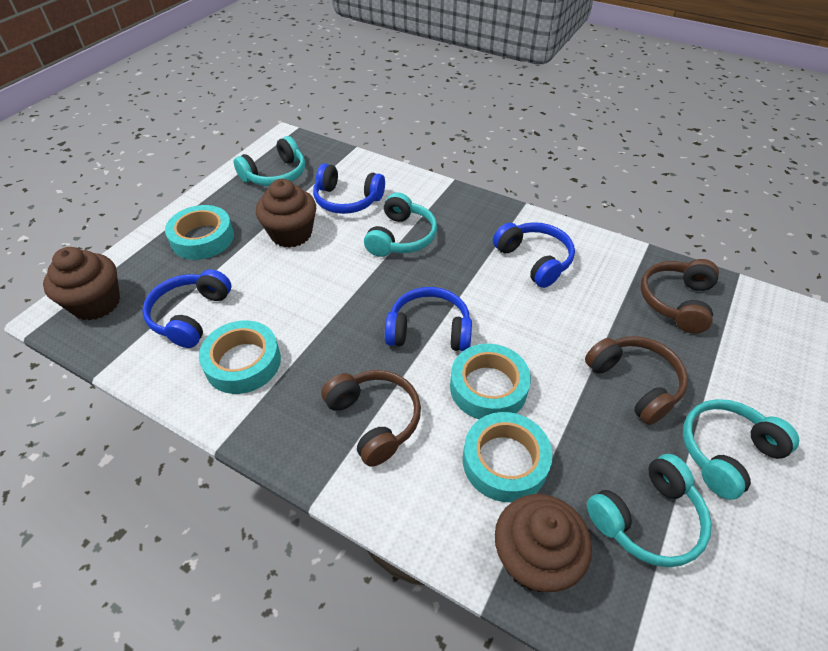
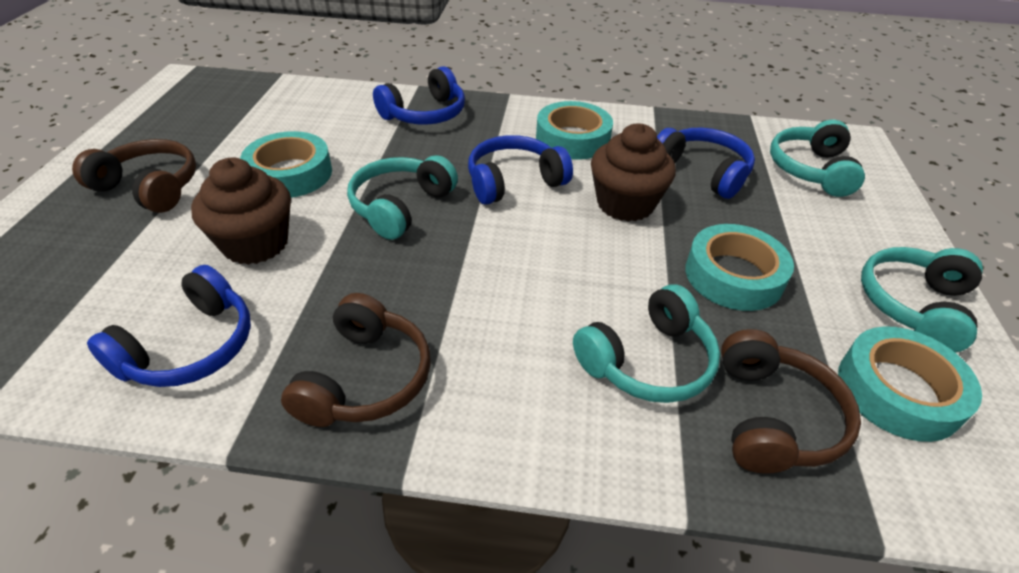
brown cupcake: 3 -> 2

